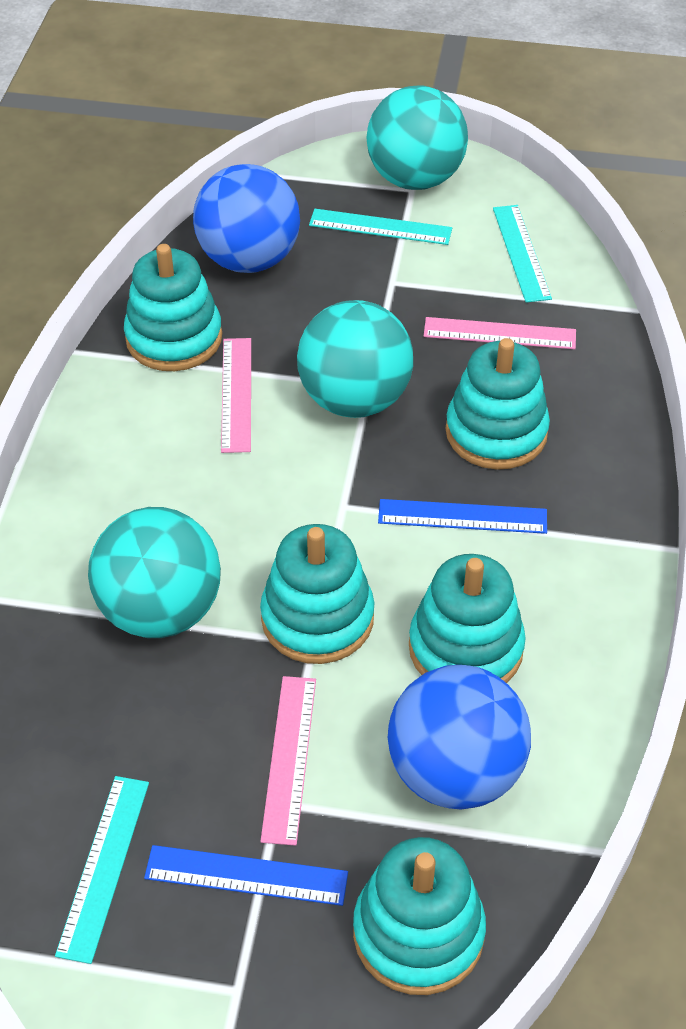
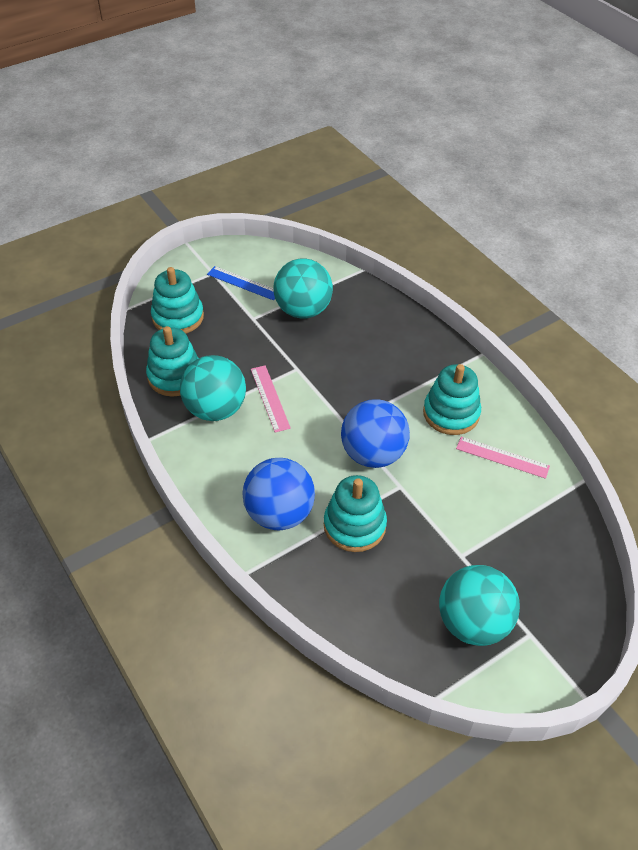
blue ruler: 2 -> 1
pink ruler: 3 -> 2
turquoise ruler: 3 -> 0
turquoise stacking toy: 5 -> 4

